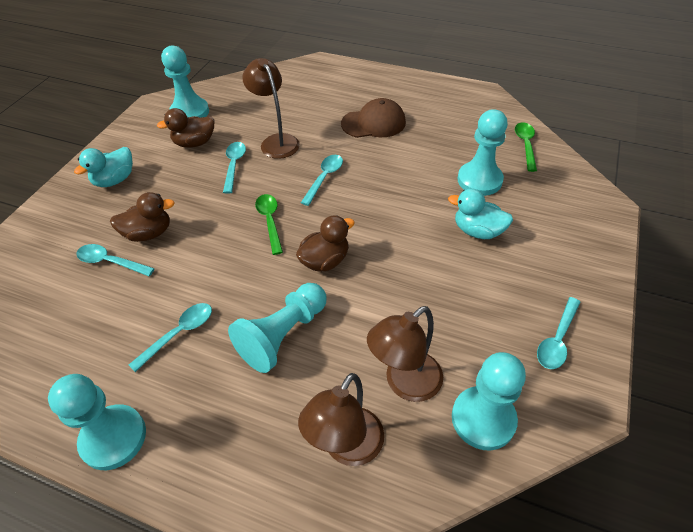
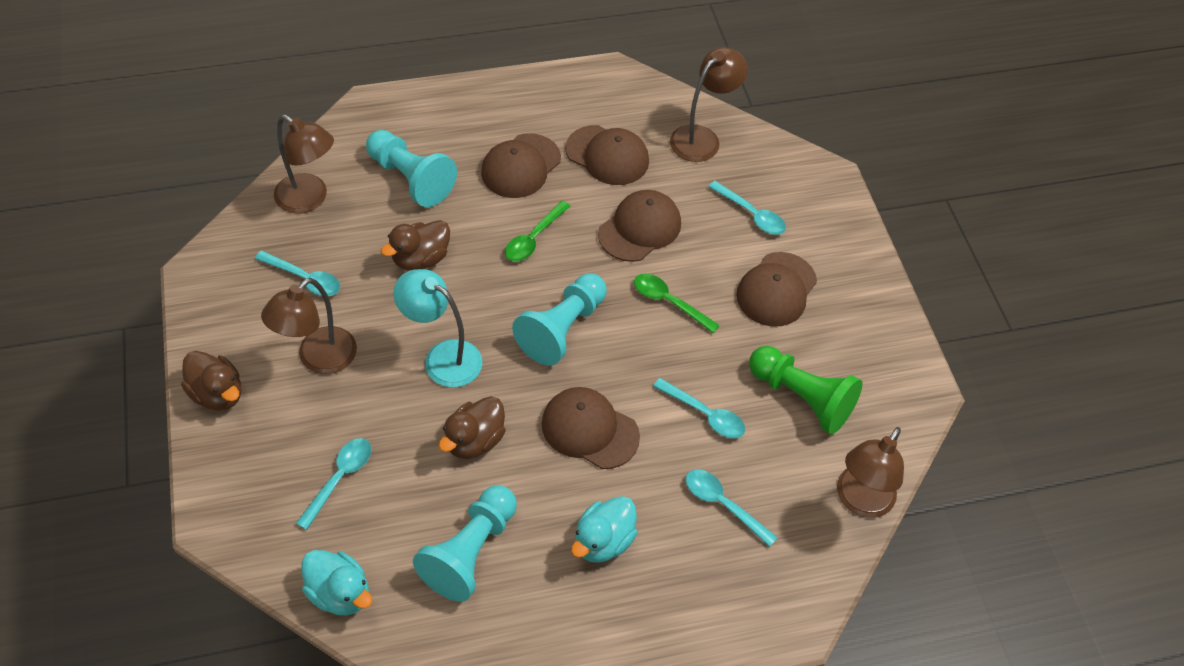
brown cap: 1 -> 5
brown lamp: 3 -> 4
green pawn: 0 -> 1
turquoise lamp: 0 -> 1
turquoise pawn: 5 -> 3

